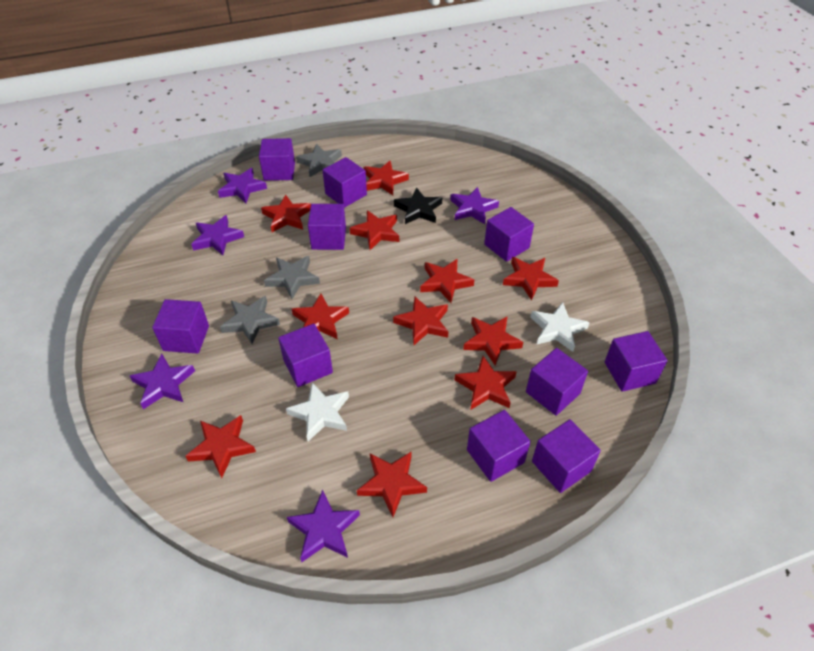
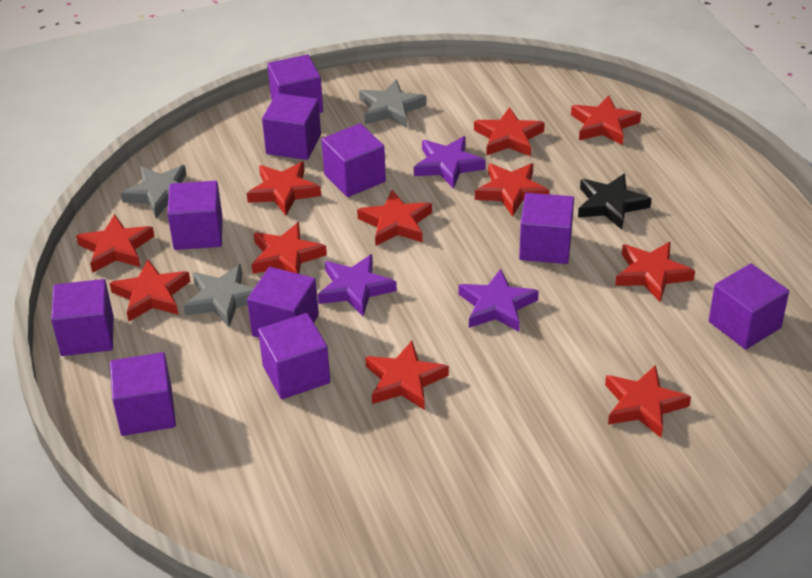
purple star: 5 -> 3
white star: 2 -> 0

